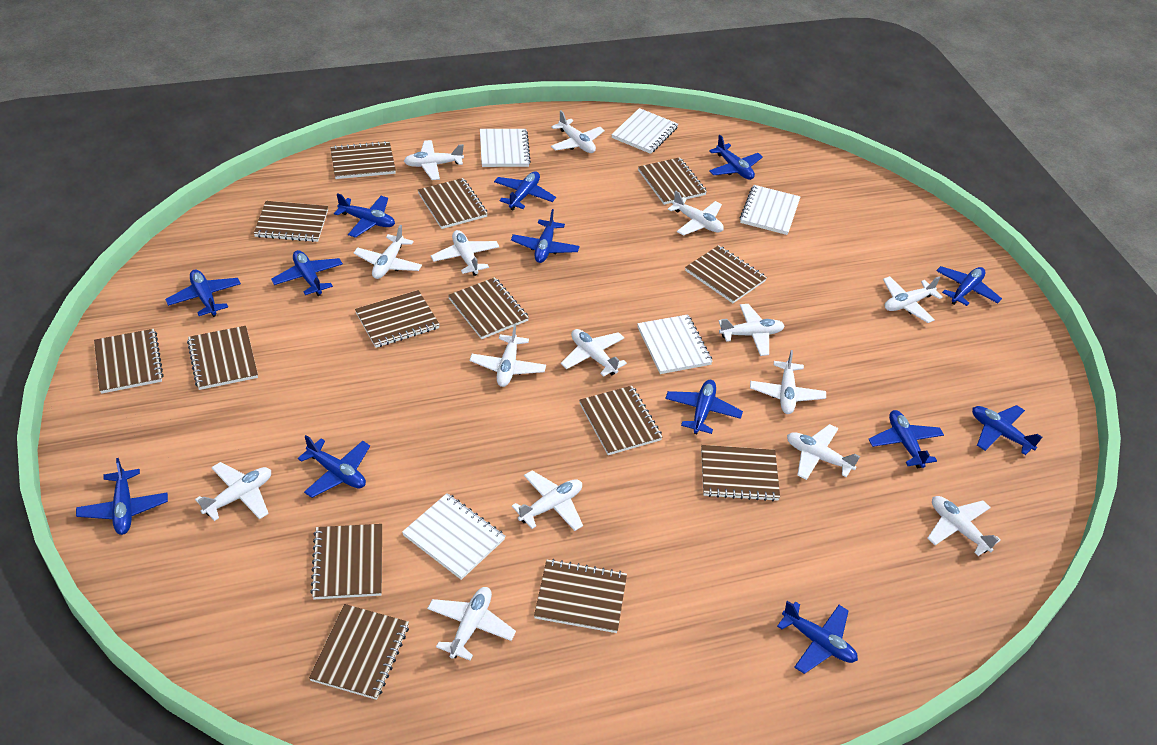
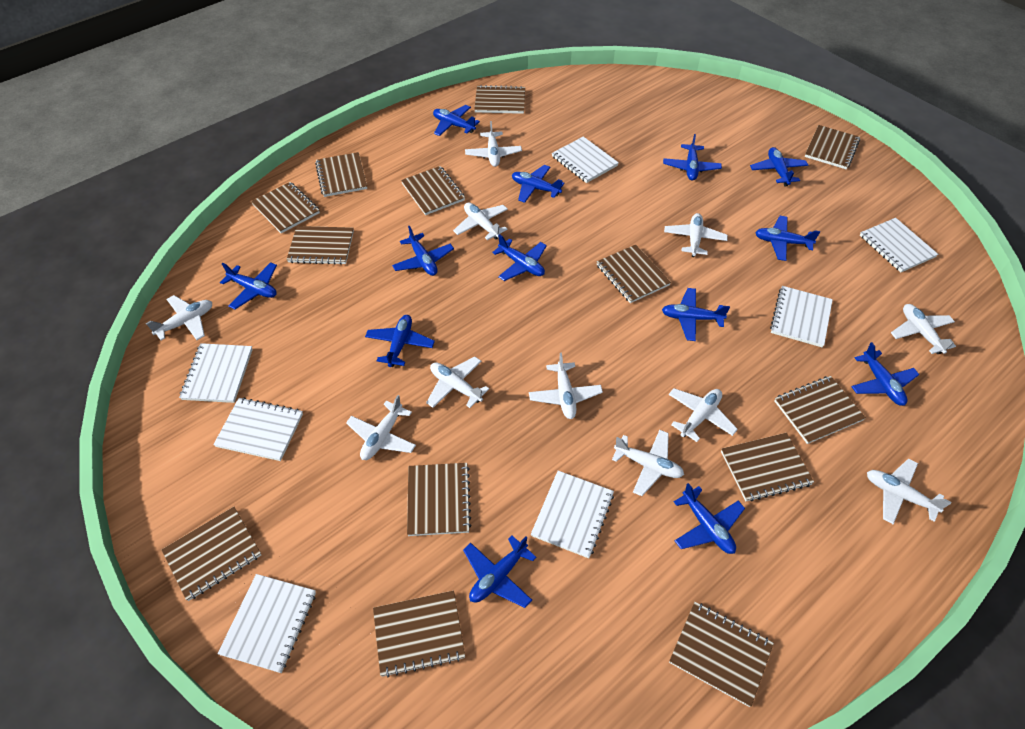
brown notebook: 14 -> 13
white notebook: 5 -> 7
white plane: 15 -> 11

